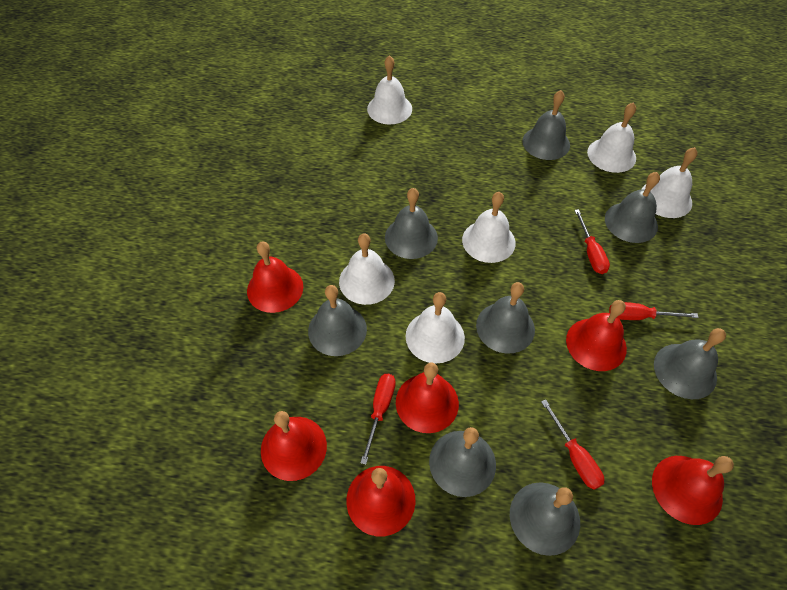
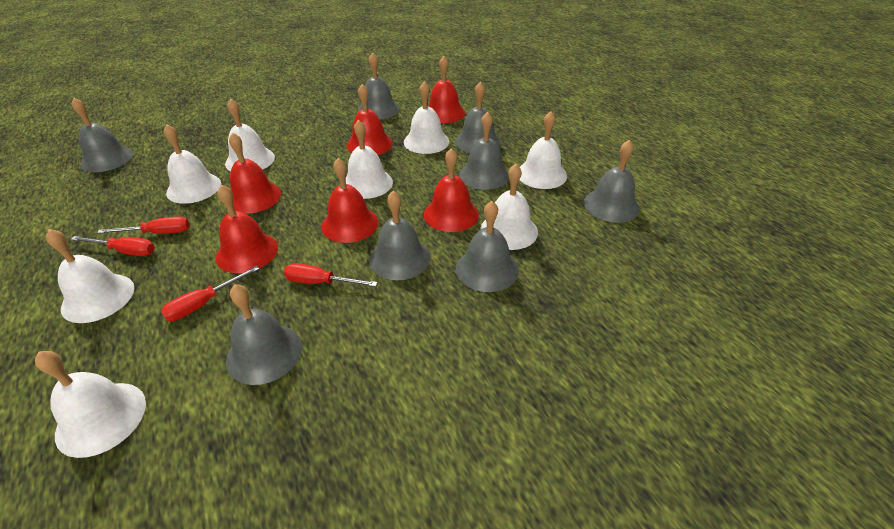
white bell: 6 -> 8

